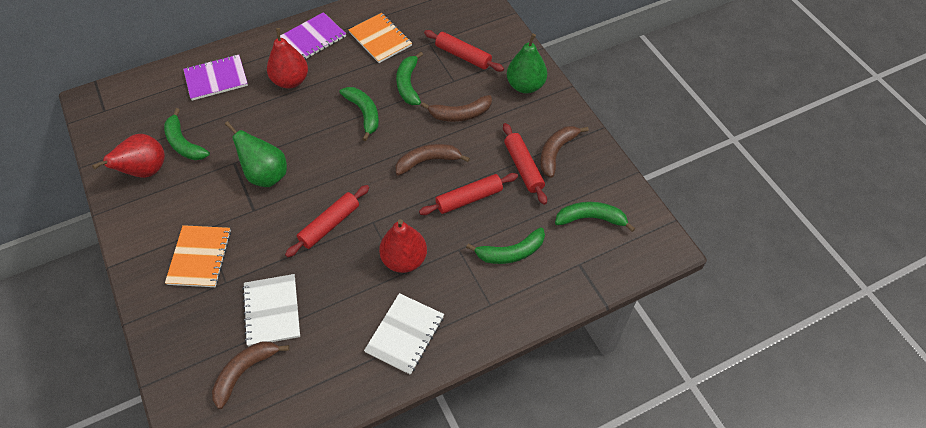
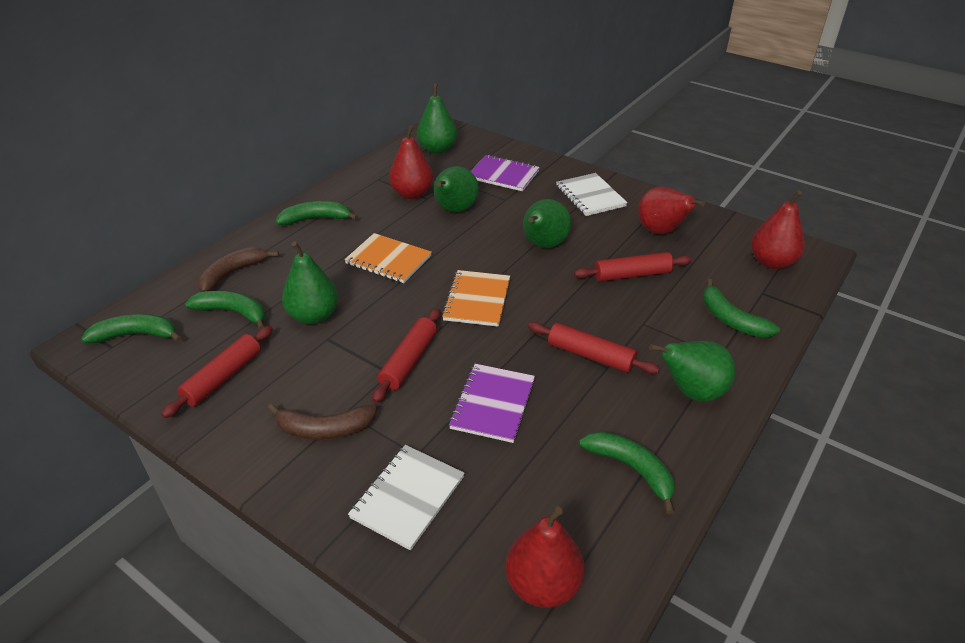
brown banana: 4 -> 2
green pear: 2 -> 5
red pear: 3 -> 4

